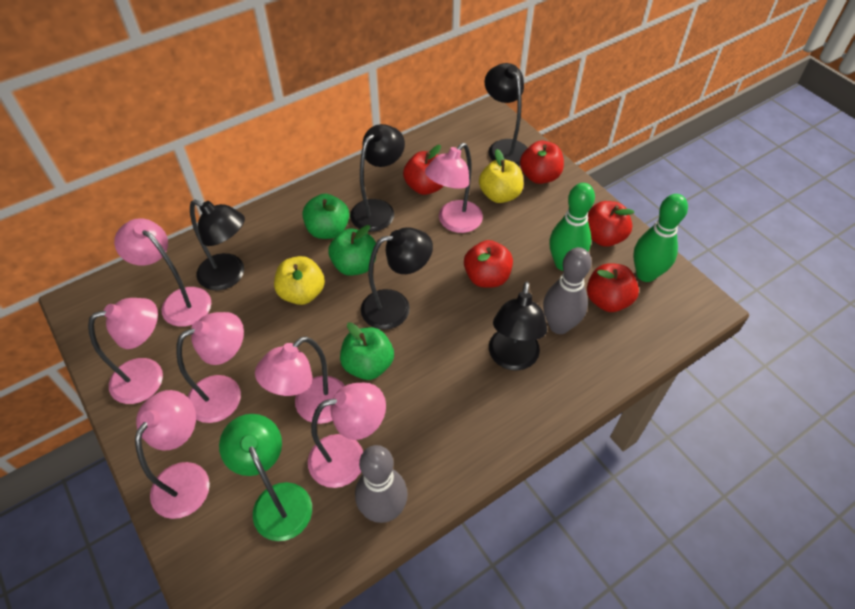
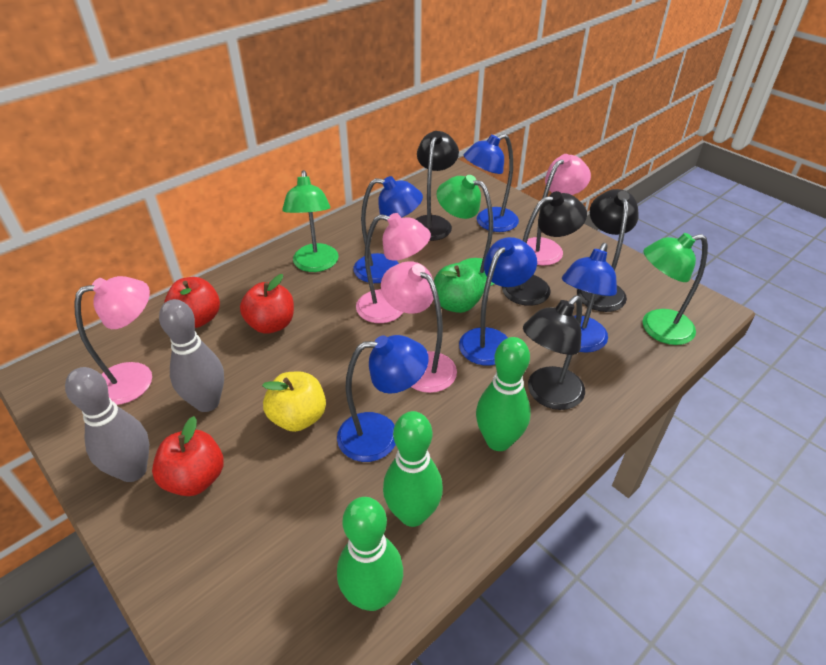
black lamp: 5 -> 4
blue lamp: 0 -> 5
green apple: 3 -> 1
green bowling pin: 2 -> 3
green lamp: 1 -> 3
pink lamp: 7 -> 4
red apple: 5 -> 3
yellow apple: 2 -> 1

